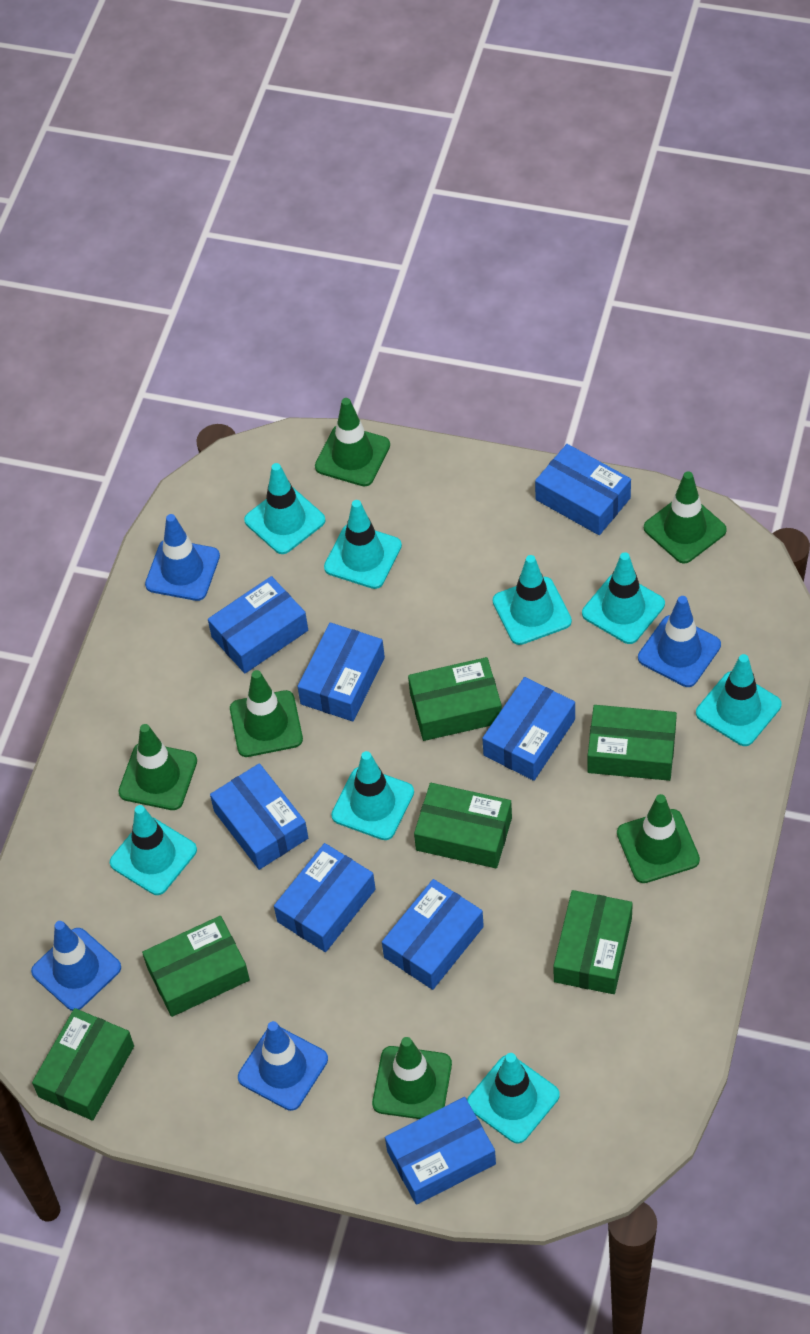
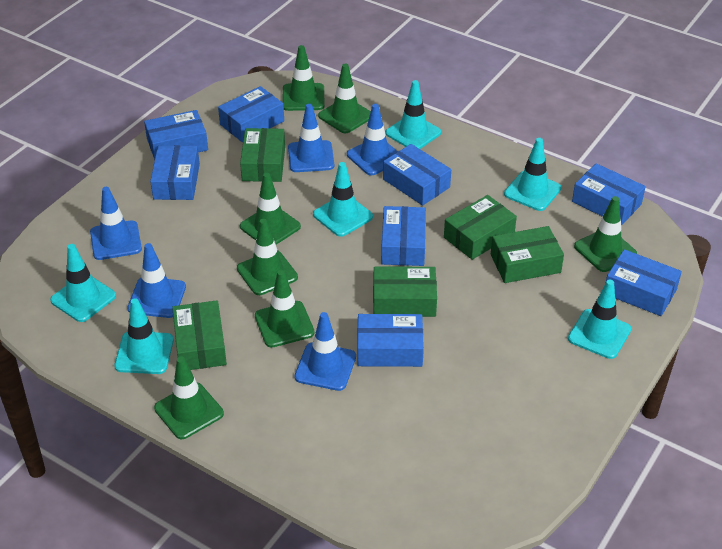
blue traffic cone: 4 -> 5
green box: 6 -> 5
green traffic cone: 6 -> 7
turquoise traffic cone: 8 -> 6

